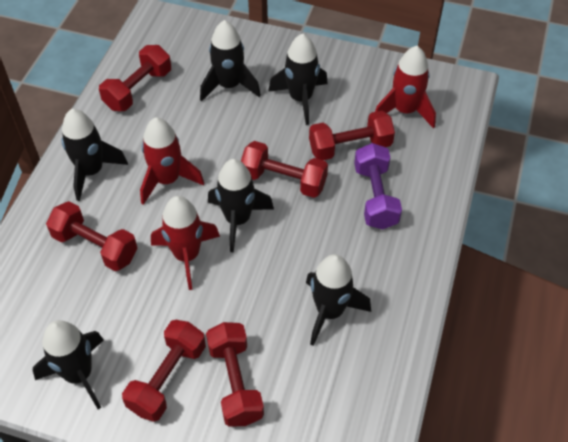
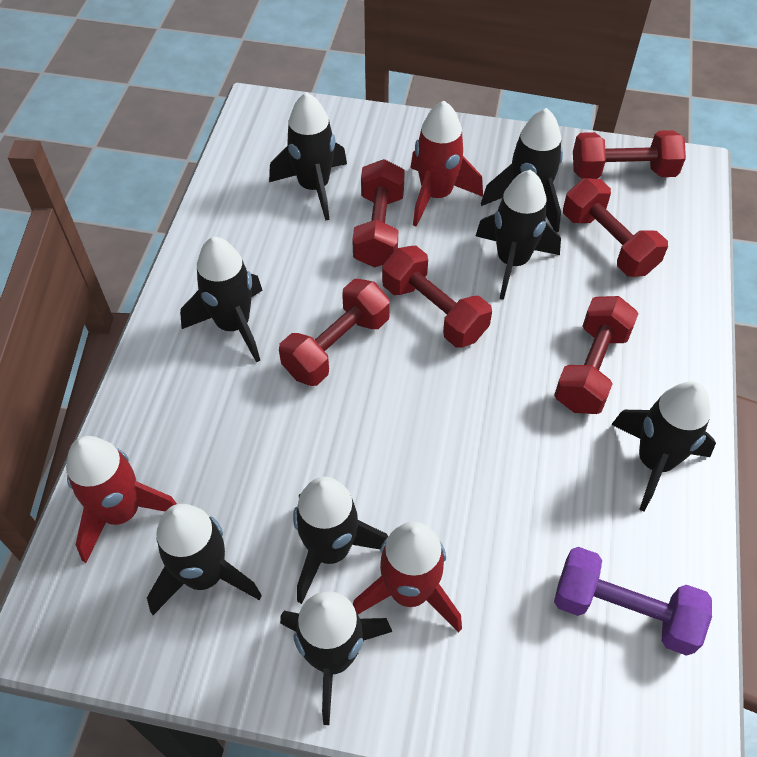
black rocket: 6 -> 8

